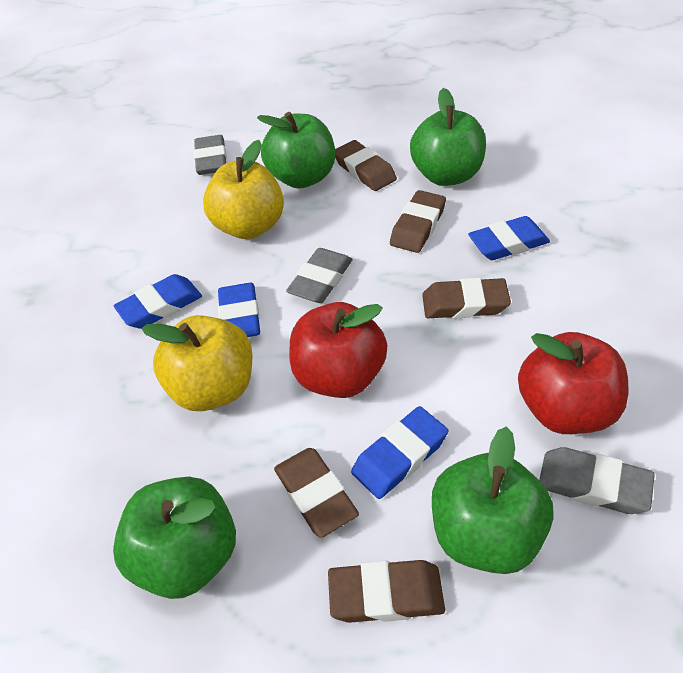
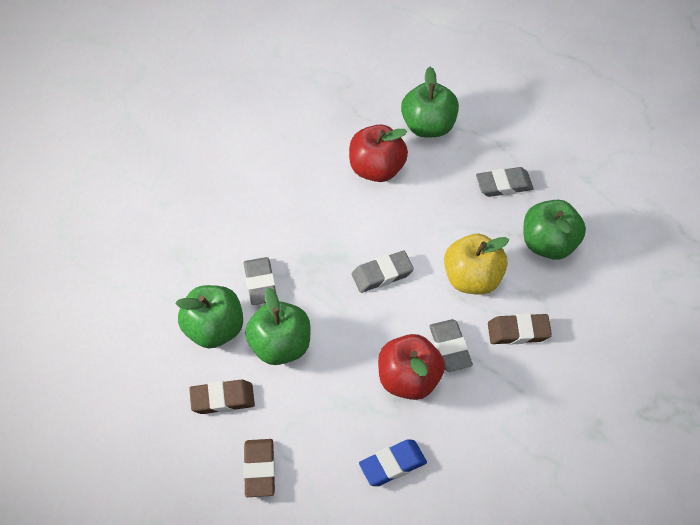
blue eraser: 4 -> 1
brown eraser: 5 -> 3
grey eraser: 3 -> 4
yellow apple: 2 -> 1

